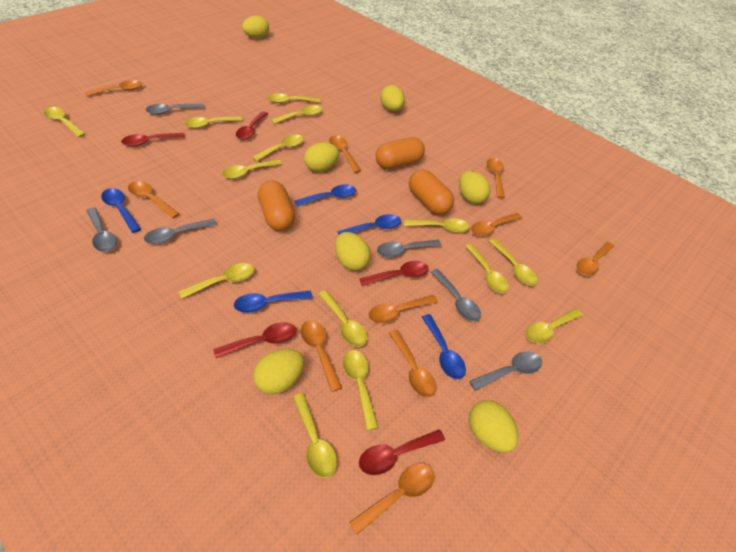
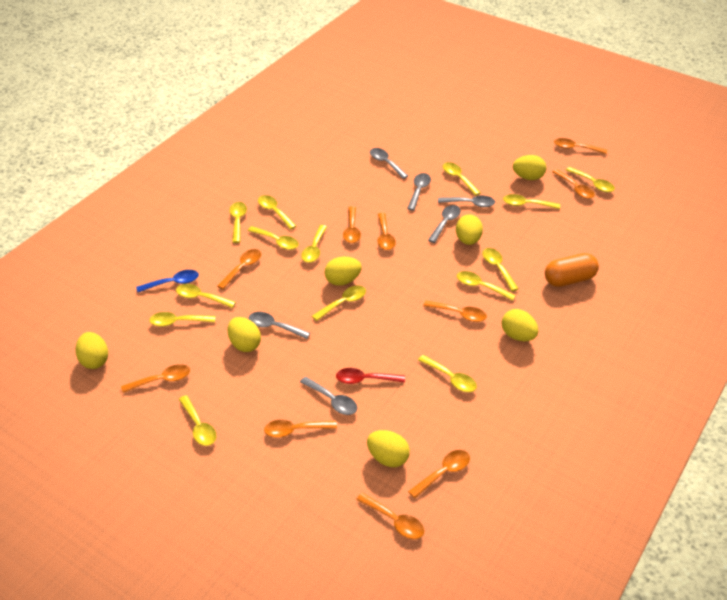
blue spoon: 5 -> 1
orange capsule: 3 -> 1
red spoon: 5 -> 1

